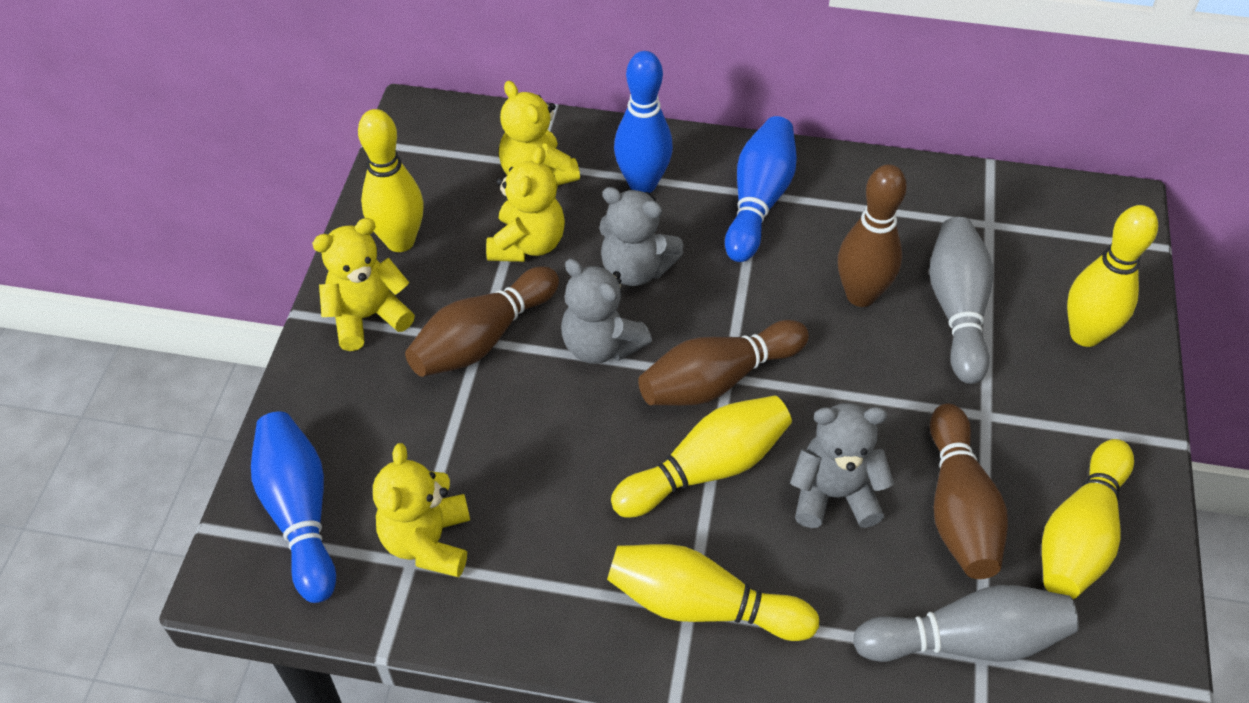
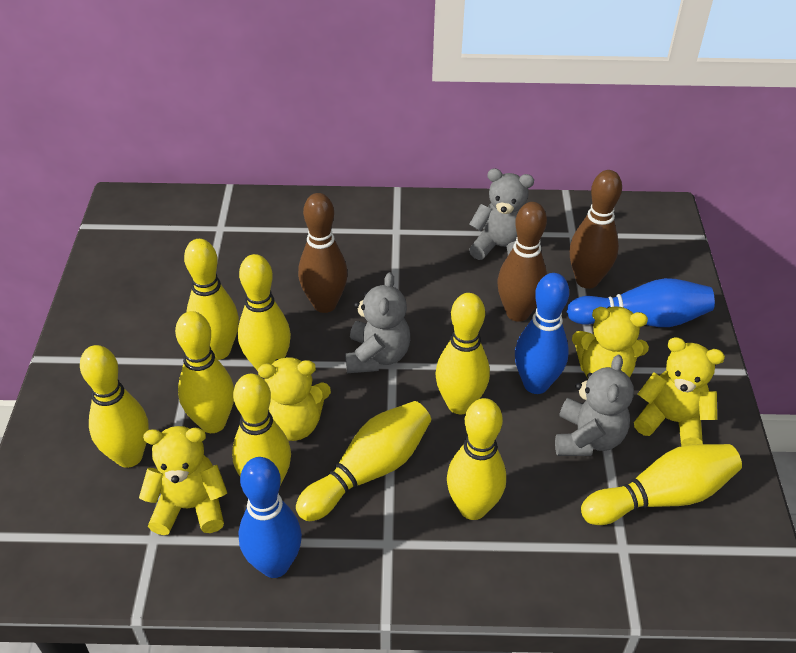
brown bowling pin: 4 -> 3
grey bowling pin: 2 -> 0
yellow bowling pin: 5 -> 9

